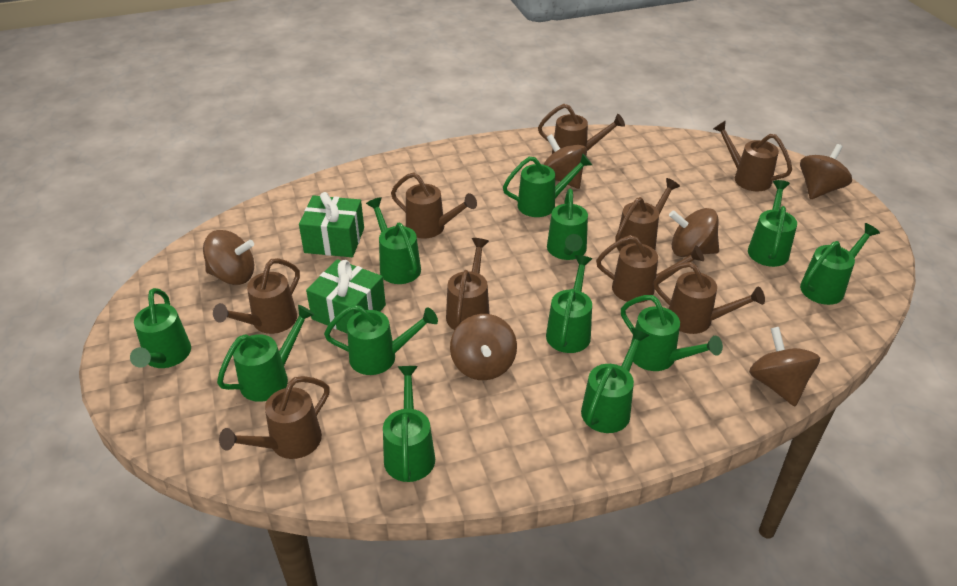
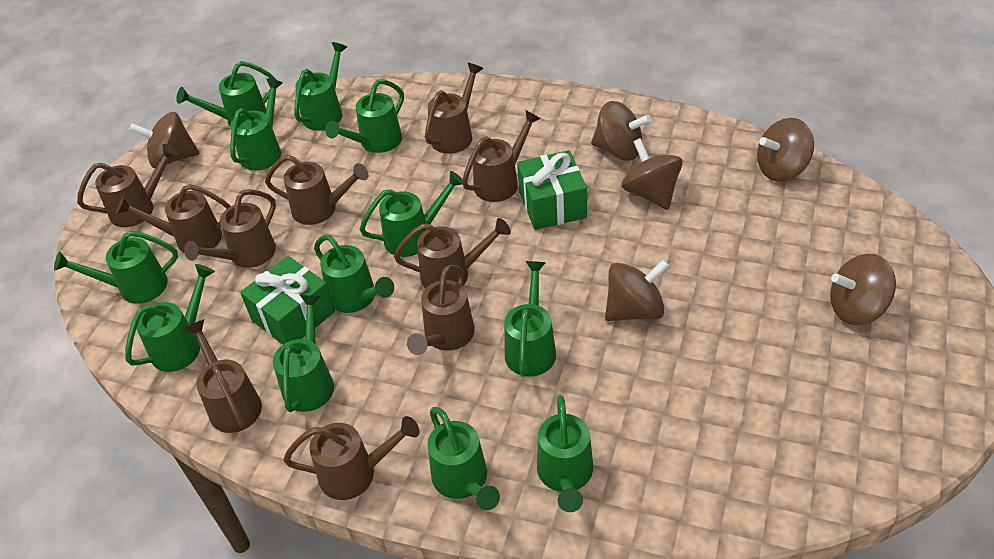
brown watering can: 9 -> 10

